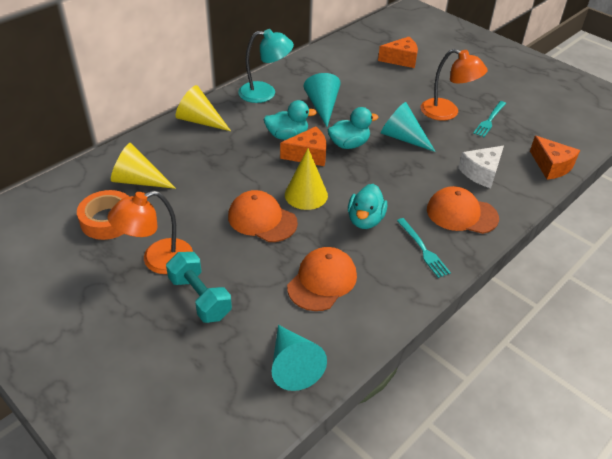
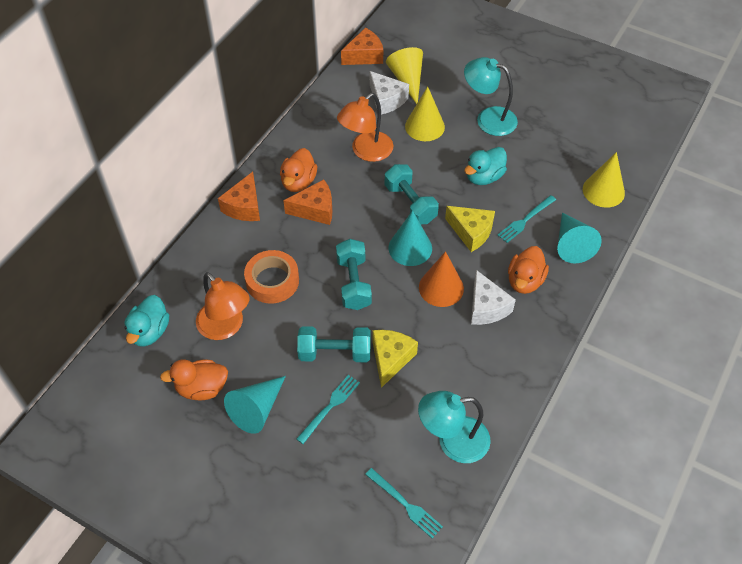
orange cap: 3 -> 0
orange cone: 0 -> 1
orange duck: 0 -> 3
turquoise duck: 3 -> 2
turquoise dumbbell: 1 -> 3
turquoise fork: 2 -> 3
turquoise lamp: 1 -> 2
white cheese: 1 -> 2
yellow cheese: 0 -> 2

